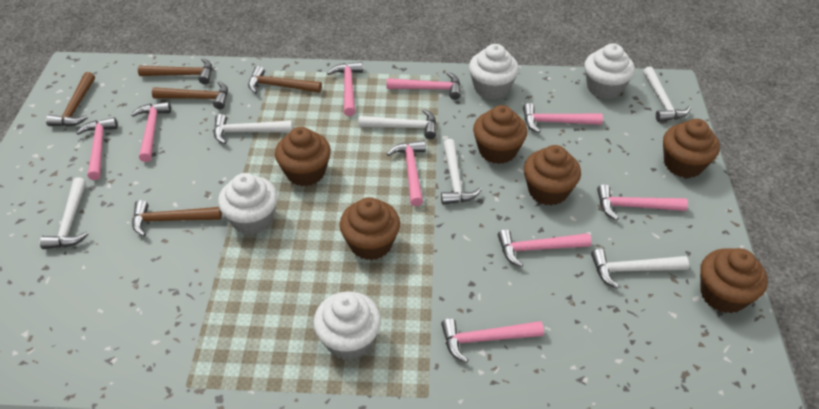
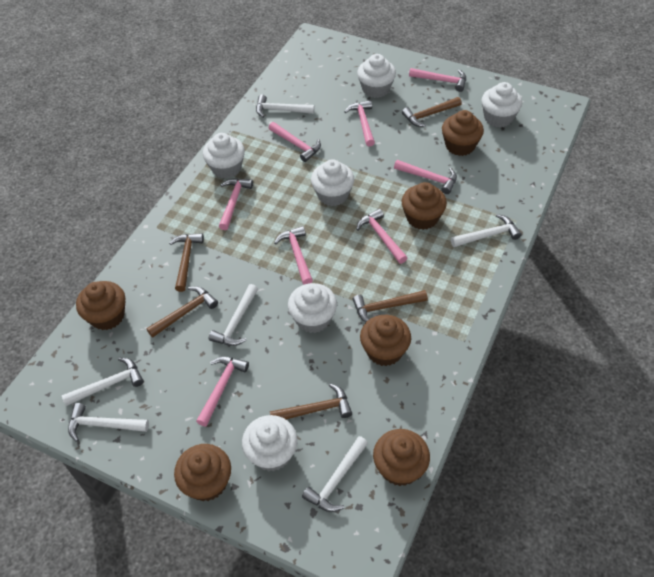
pink hammer: 9 -> 8
white cupcake: 4 -> 6

